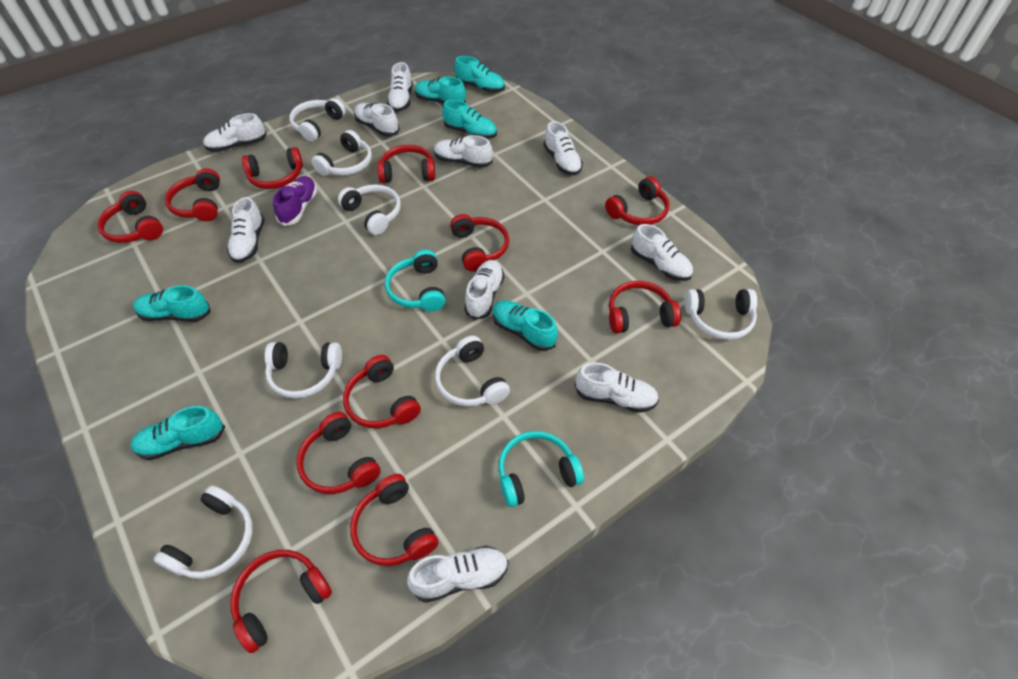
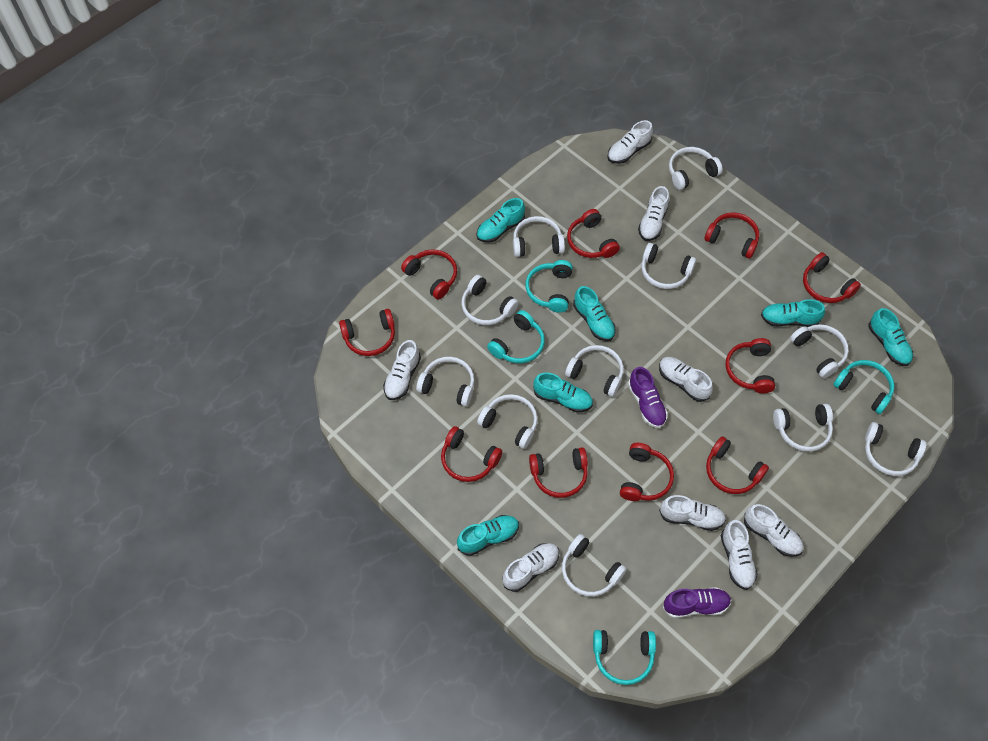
purple shoe: 1 -> 2
red headphones: 11 -> 10
turquoise headphones: 2 -> 4
white headphones: 7 -> 11
white shoe: 10 -> 8

